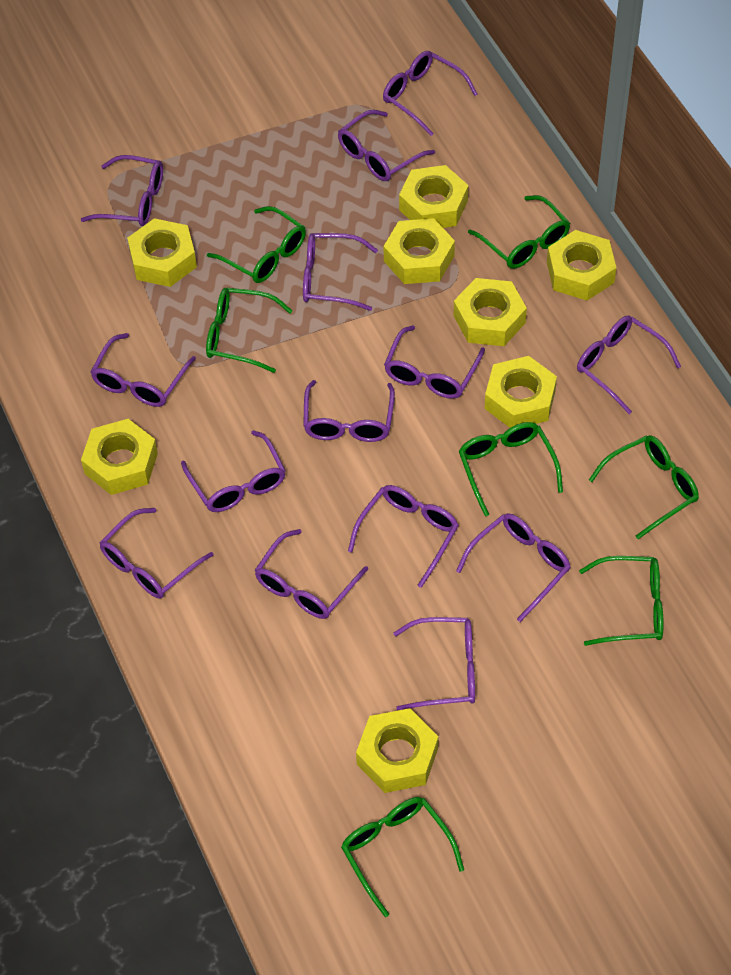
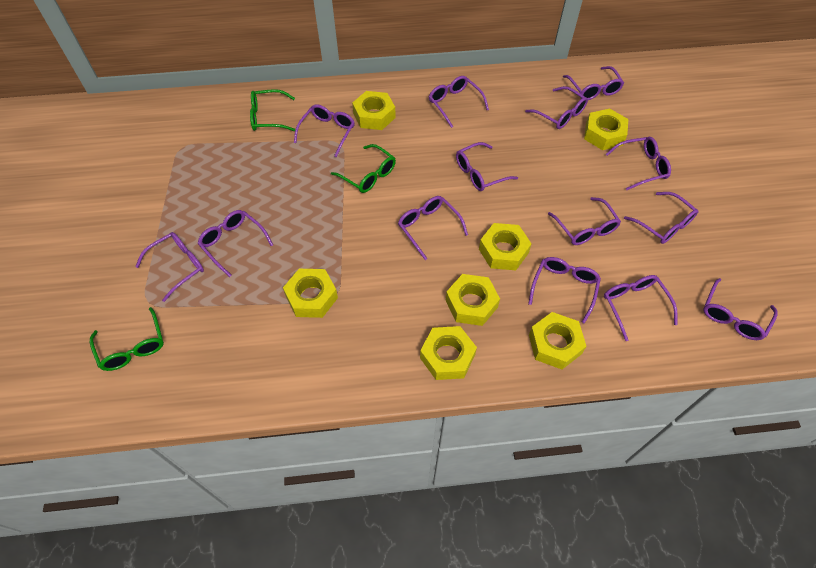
green glasses: 7 -> 3
yellow nut: 8 -> 7

